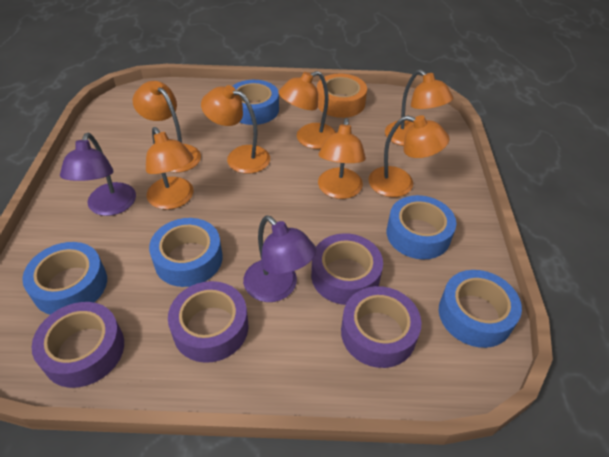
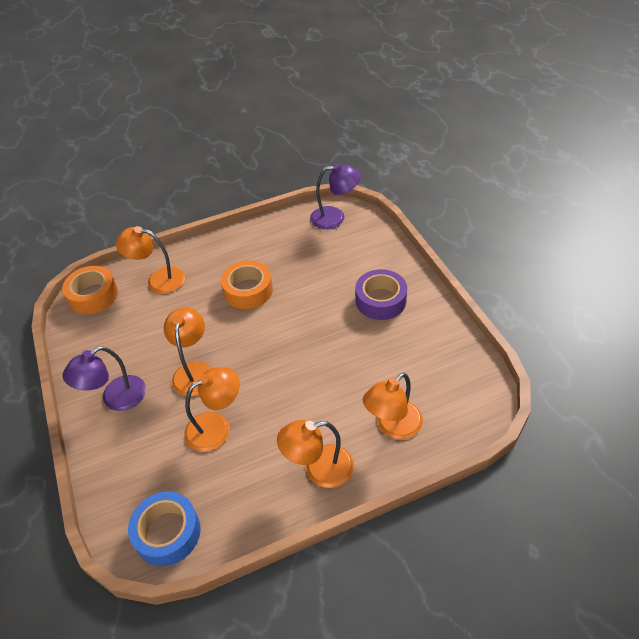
blue tape: 5 -> 1
orange lamp: 7 -> 5
orange tape: 1 -> 2
purple tape: 4 -> 1

